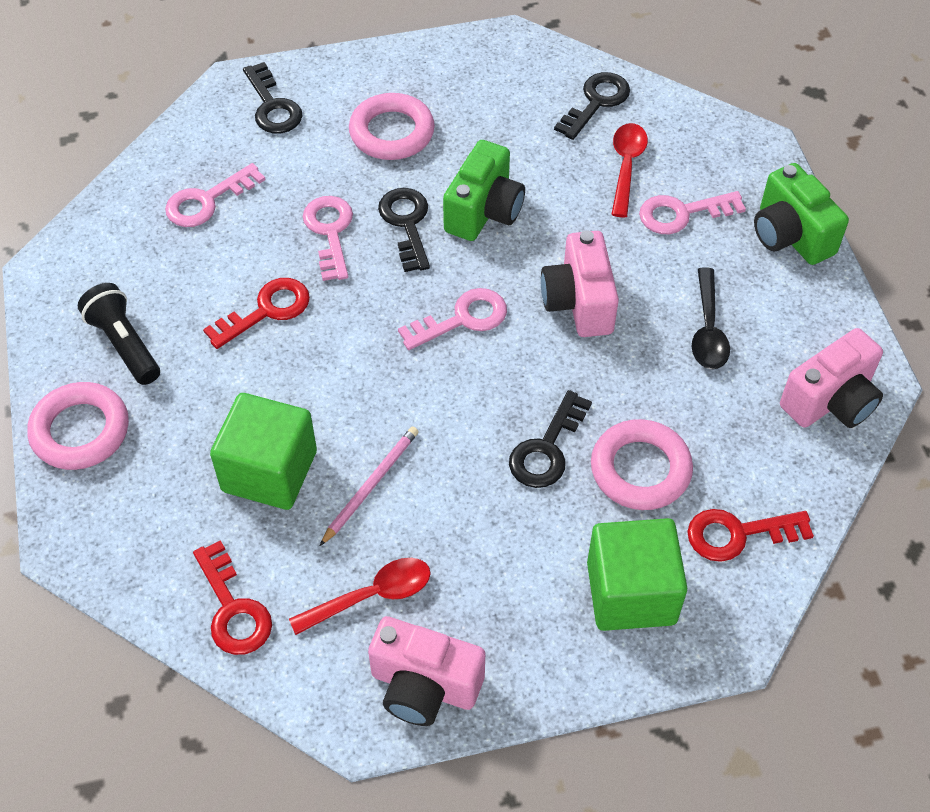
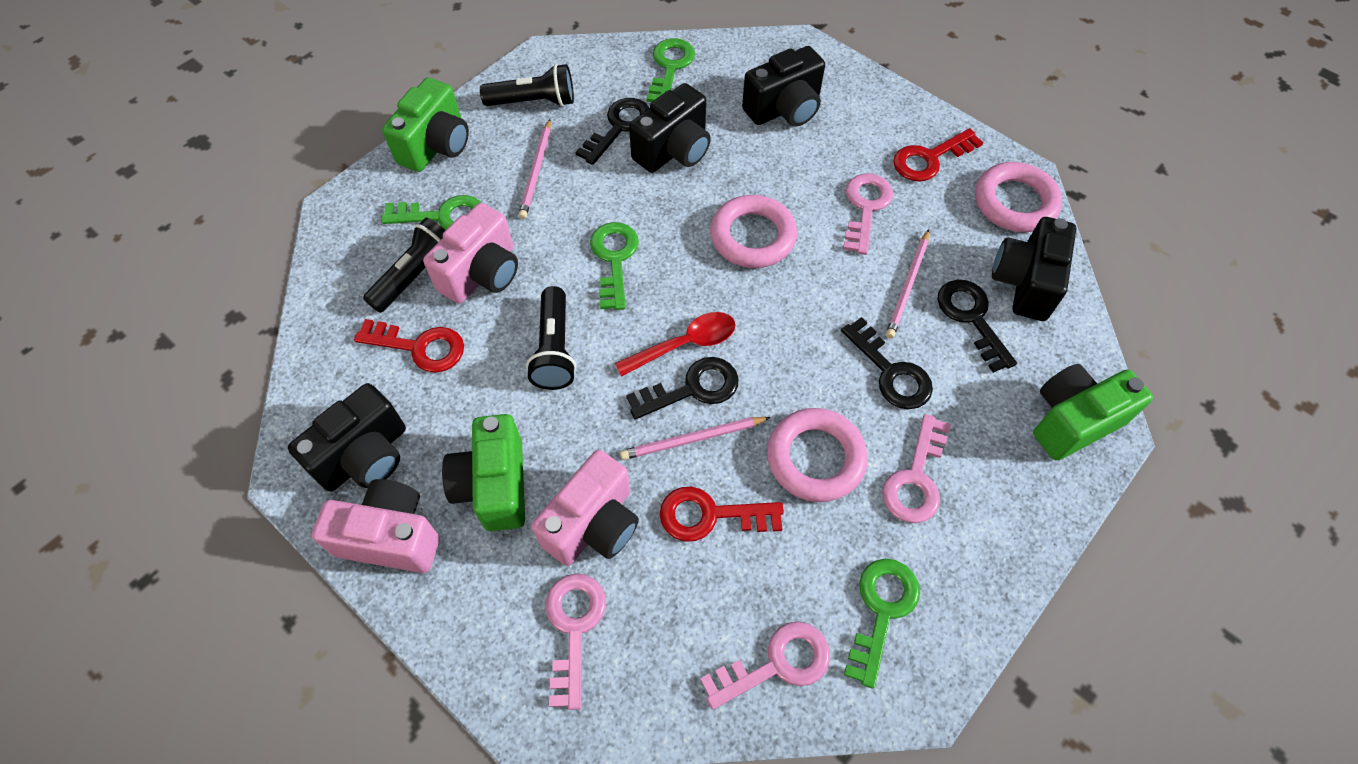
black camera: 0 -> 4
black flashlight: 1 -> 3
black spoon: 1 -> 0
green camera: 2 -> 3
green cube: 2 -> 0
green key: 0 -> 4
pink pencil: 1 -> 3
red spoon: 2 -> 1

